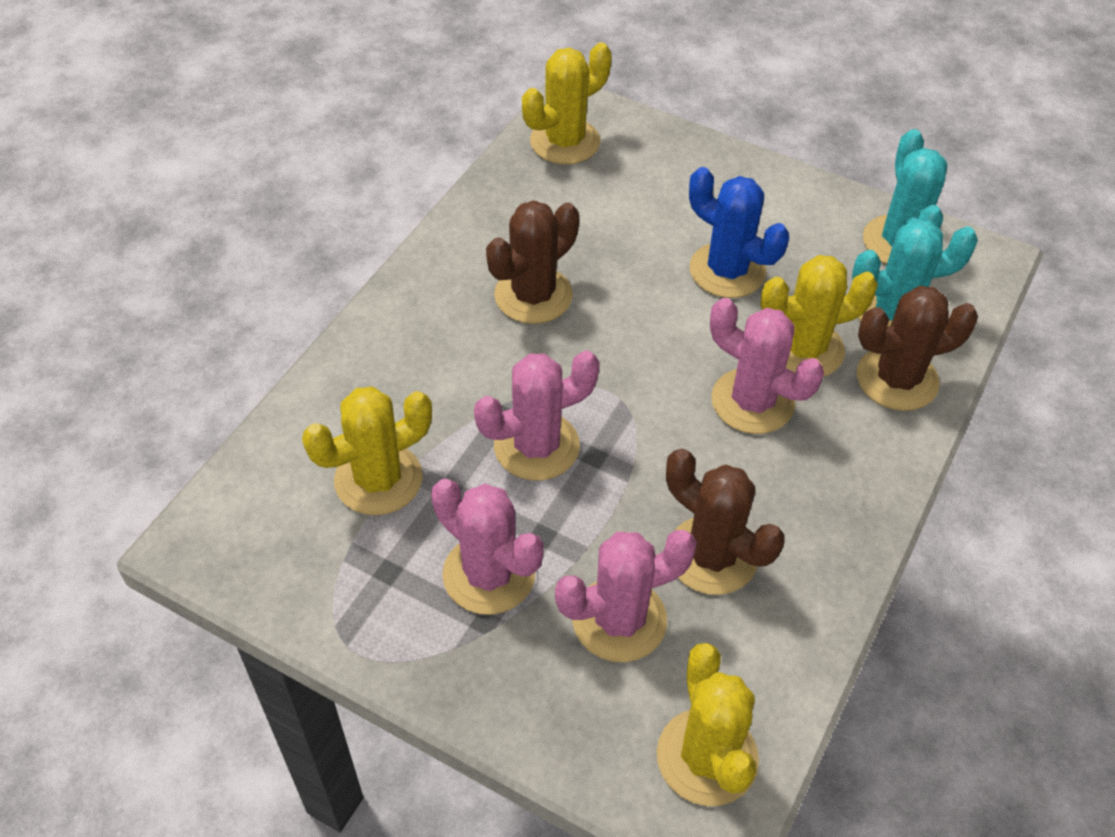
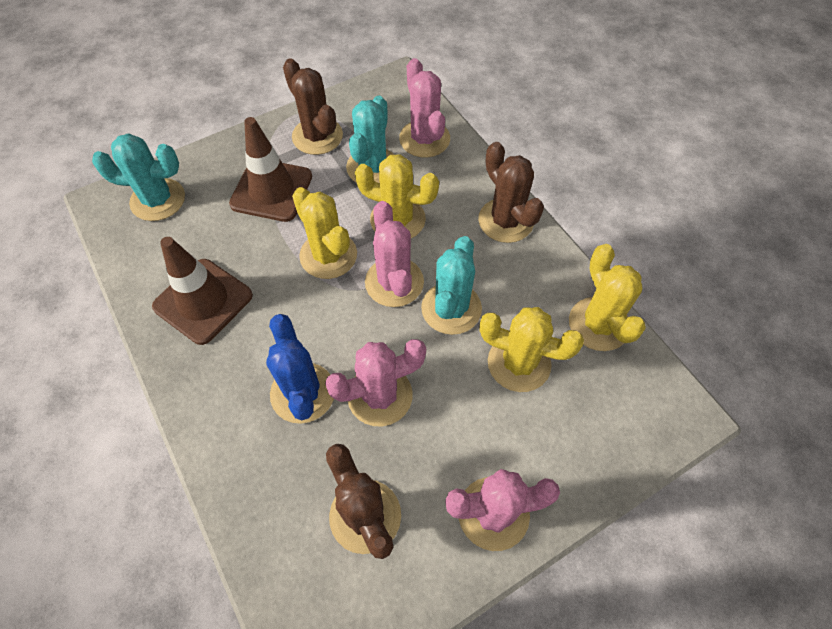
brown traffic cone: 0 -> 2
turquoise cactus: 2 -> 3

